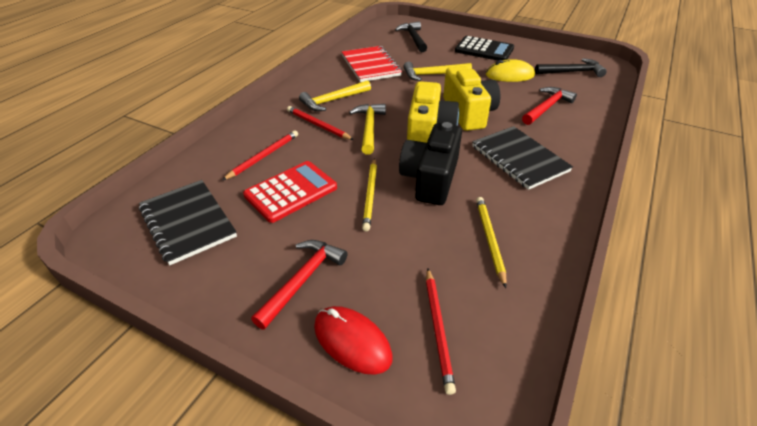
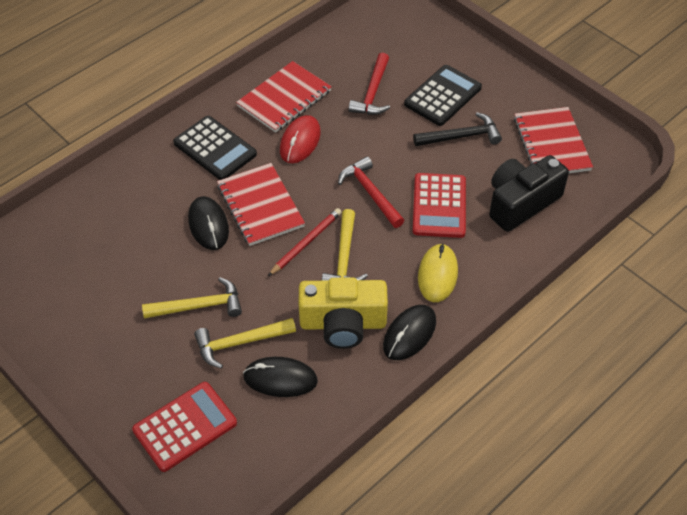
black calculator: 1 -> 2
black hammer: 2 -> 1
black mouse: 0 -> 3
black notebook: 2 -> 0
red calculator: 1 -> 2
red notebook: 1 -> 3
red pencil: 3 -> 1
yellow camera: 2 -> 1
yellow pencil: 2 -> 0

